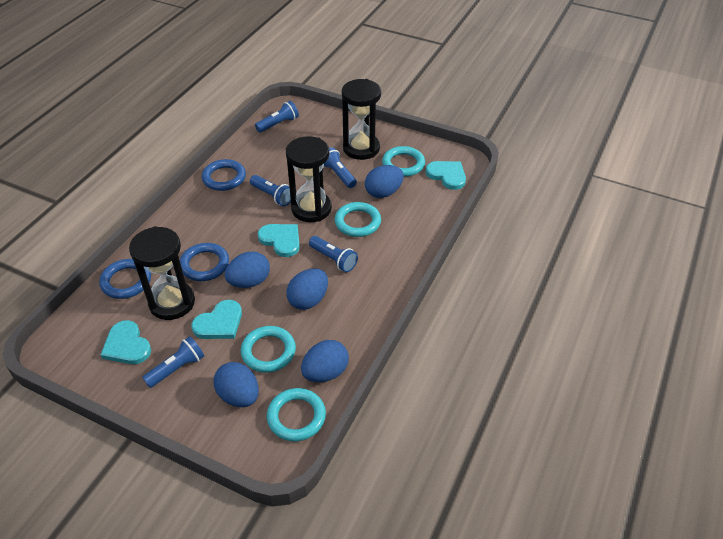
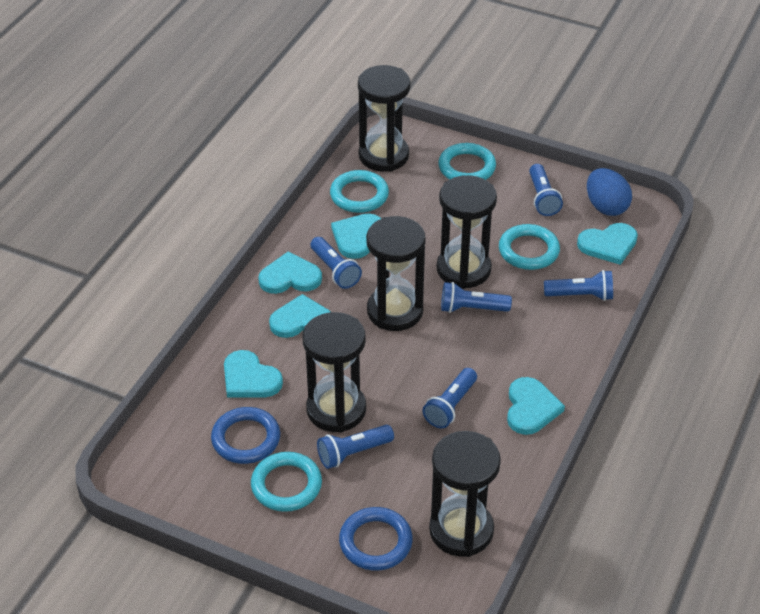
black hourglass: 3 -> 5
blue egg: 5 -> 1
blue flashlight: 5 -> 6
blue ring: 3 -> 2
turquoise heart: 4 -> 6

